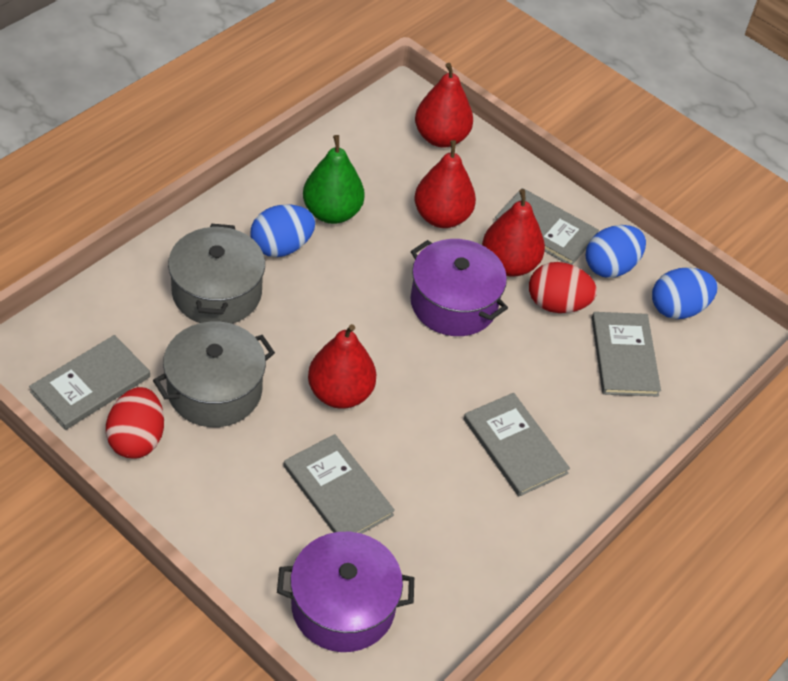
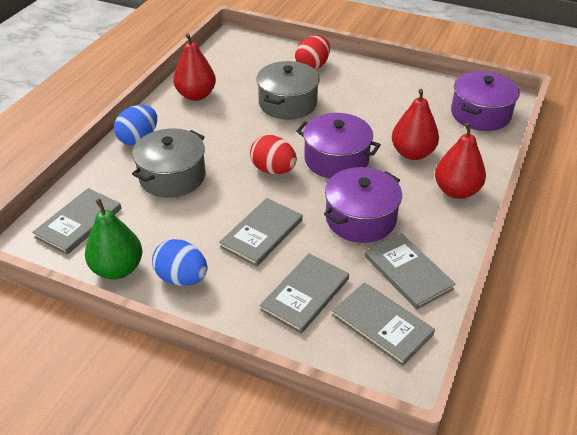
blue egg: 3 -> 2
purple pot: 2 -> 3
red pear: 4 -> 3

